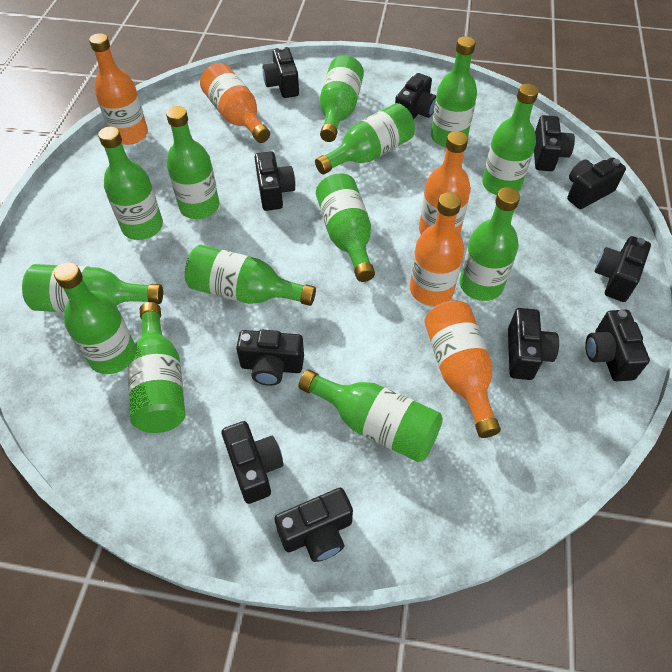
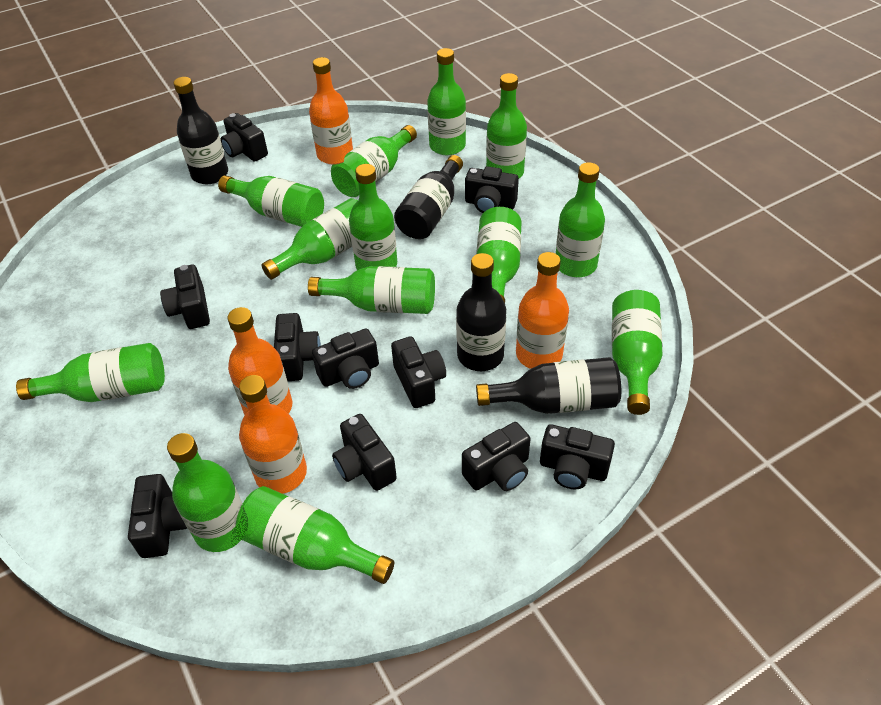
black bottle: 0 -> 4
black camera: 11 -> 10
orange bottle: 5 -> 4

